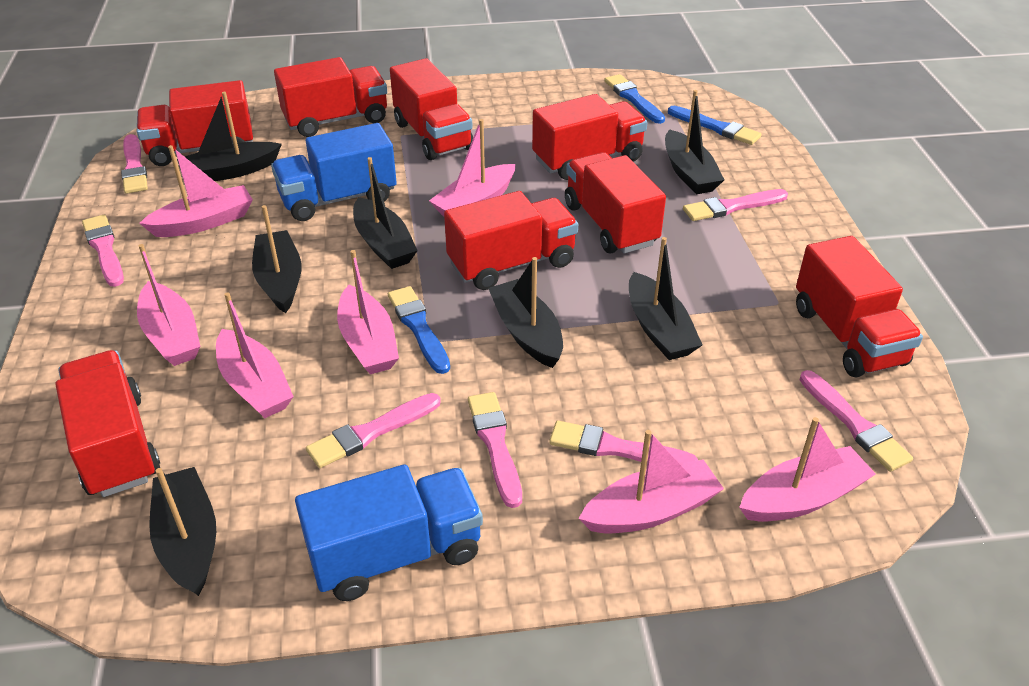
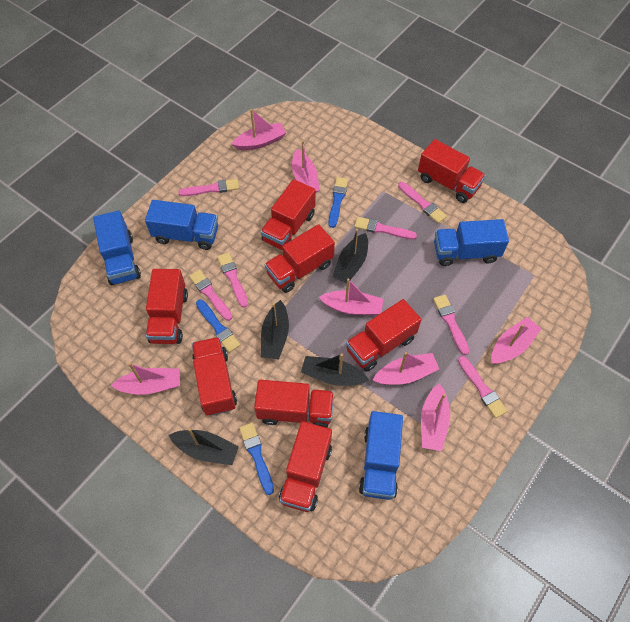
black boat: 7 -> 4
blue truck: 2 -> 4

